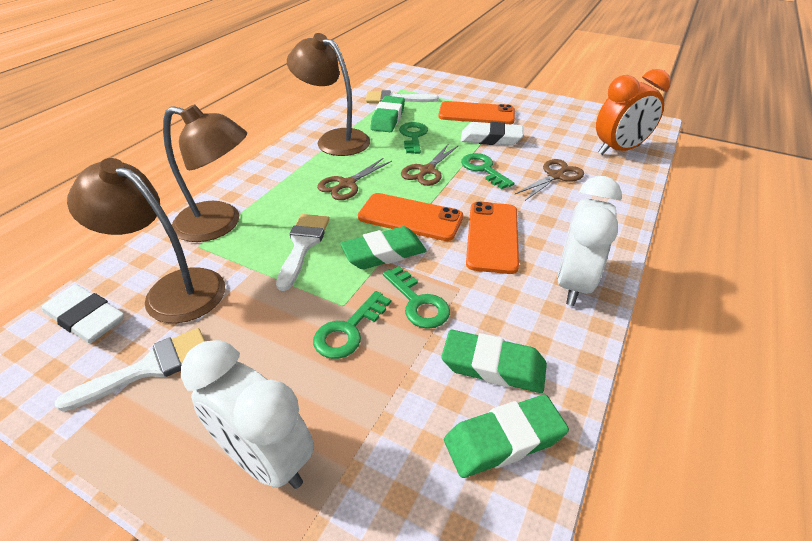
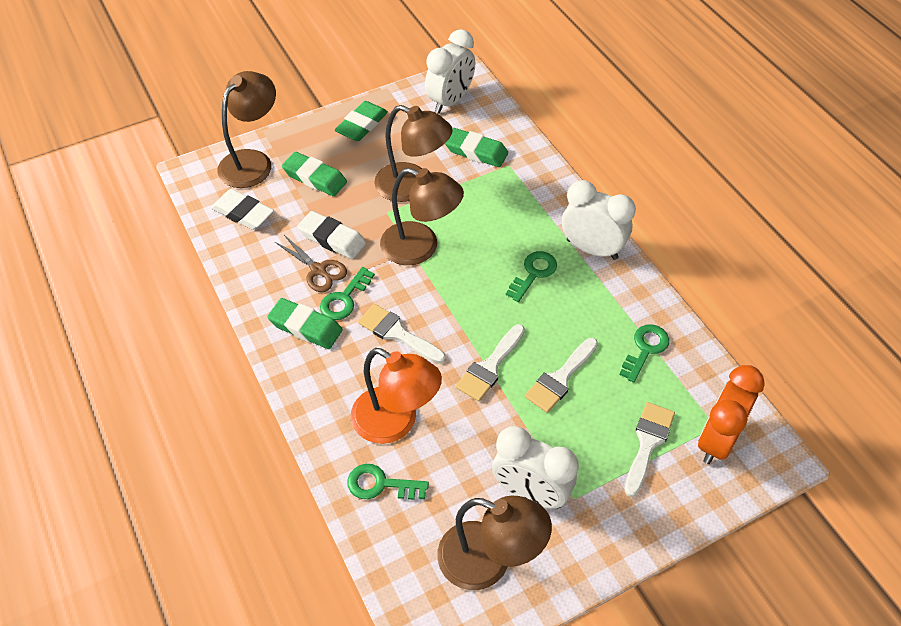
brown lamp: 3 -> 4
brown scissors: 3 -> 1
orange lamp: 0 -> 1
orange phone: 3 -> 0
white brush: 3 -> 4
white clock: 2 -> 3

